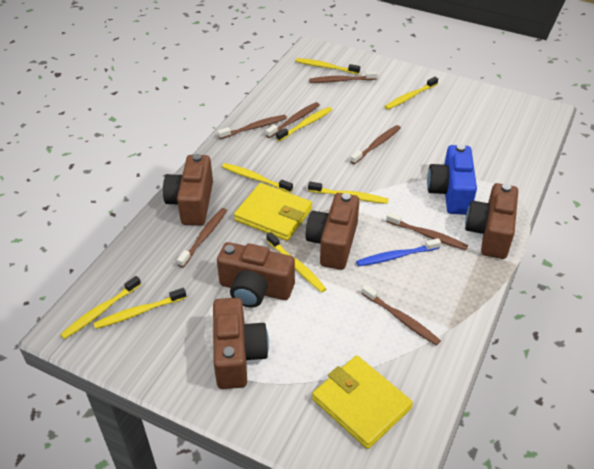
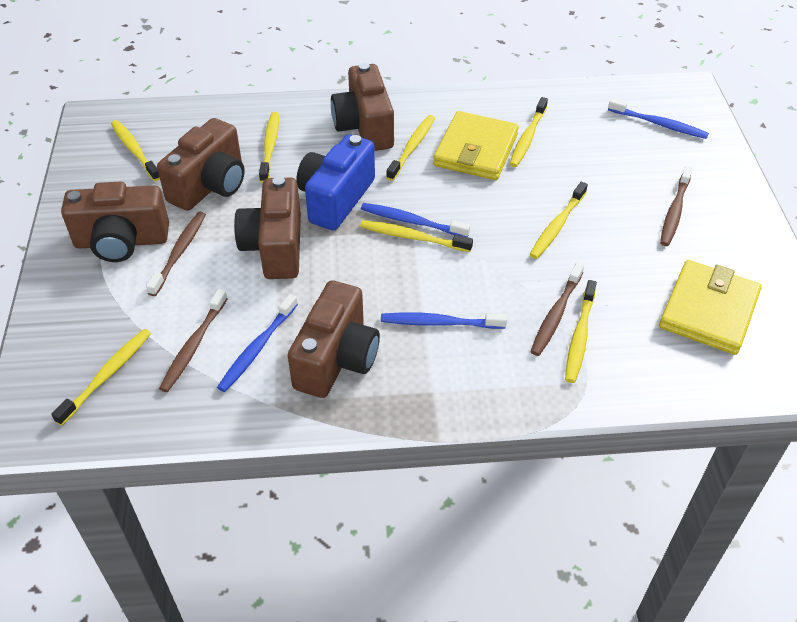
blue toothbrush: 1 -> 4
brown toothbrush: 7 -> 4

